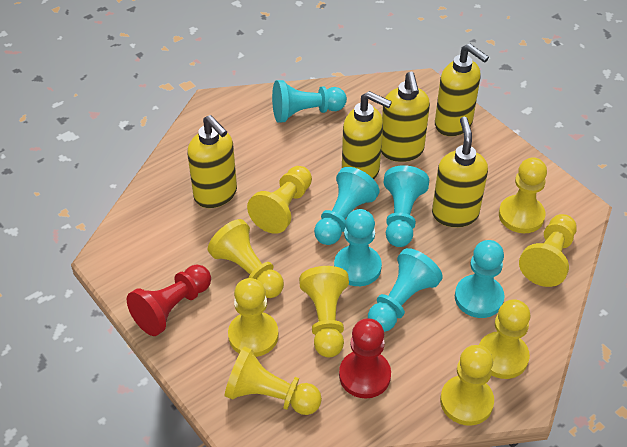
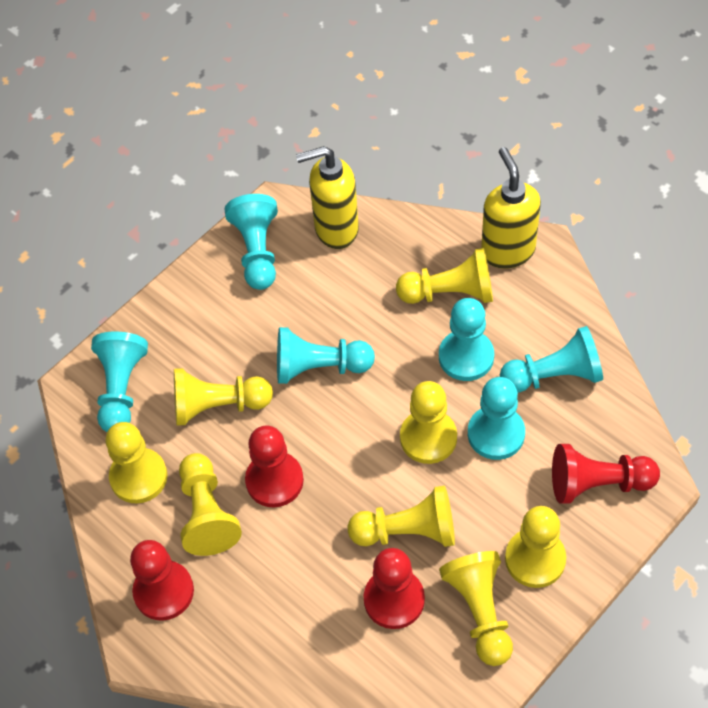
red pawn: 2 -> 4
yellow pawn: 9 -> 8
yellow soap dispenser: 5 -> 2

